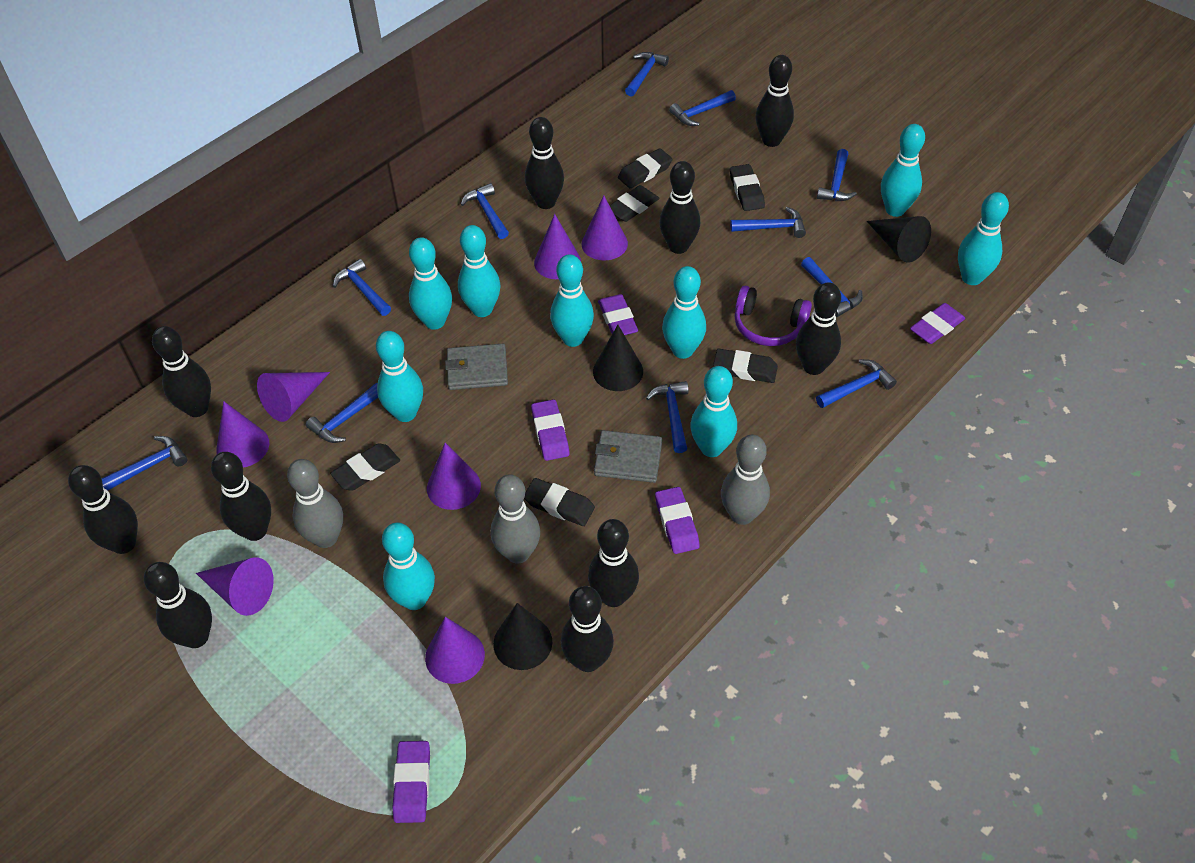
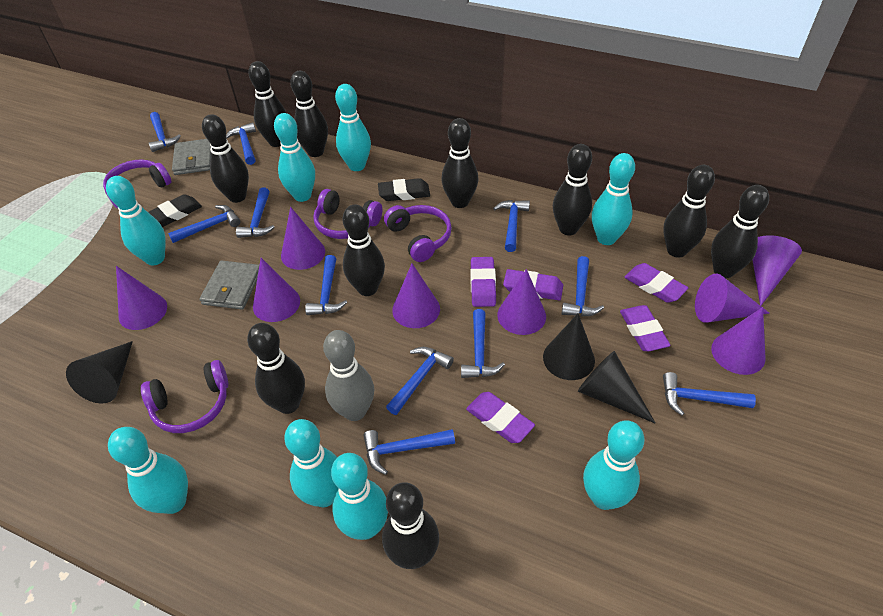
black eraser: 6 -> 2
grey bowling pin: 3 -> 1
purple cone: 7 -> 8
purple headphones: 1 -> 4
turquoise bowling pin: 9 -> 8

